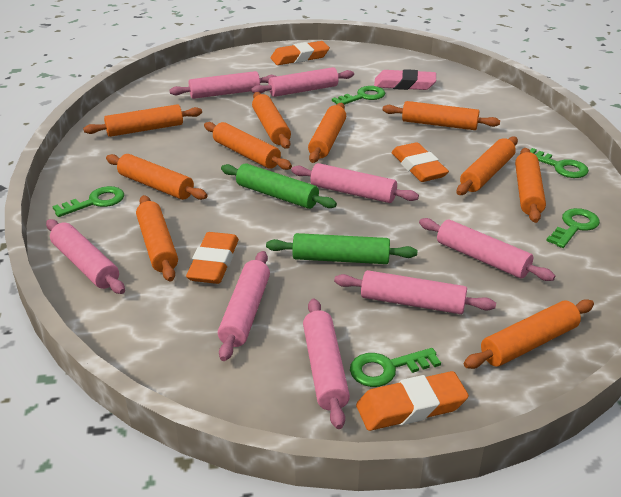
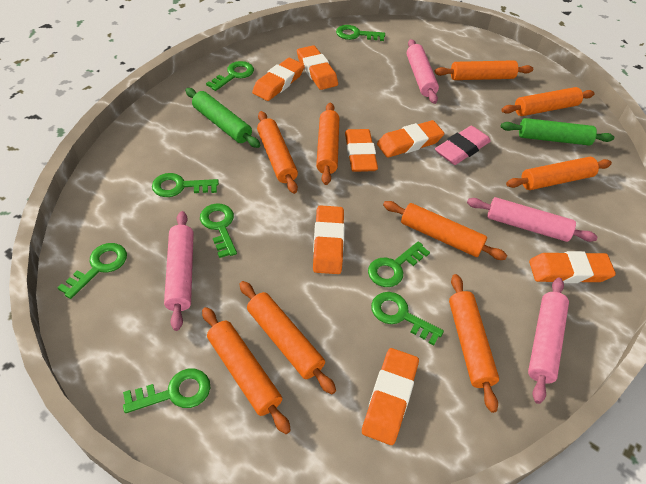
green key: 5 -> 8
orange eraser: 4 -> 7
orange rolling pin: 10 -> 9
pink rolling pin: 8 -> 4

